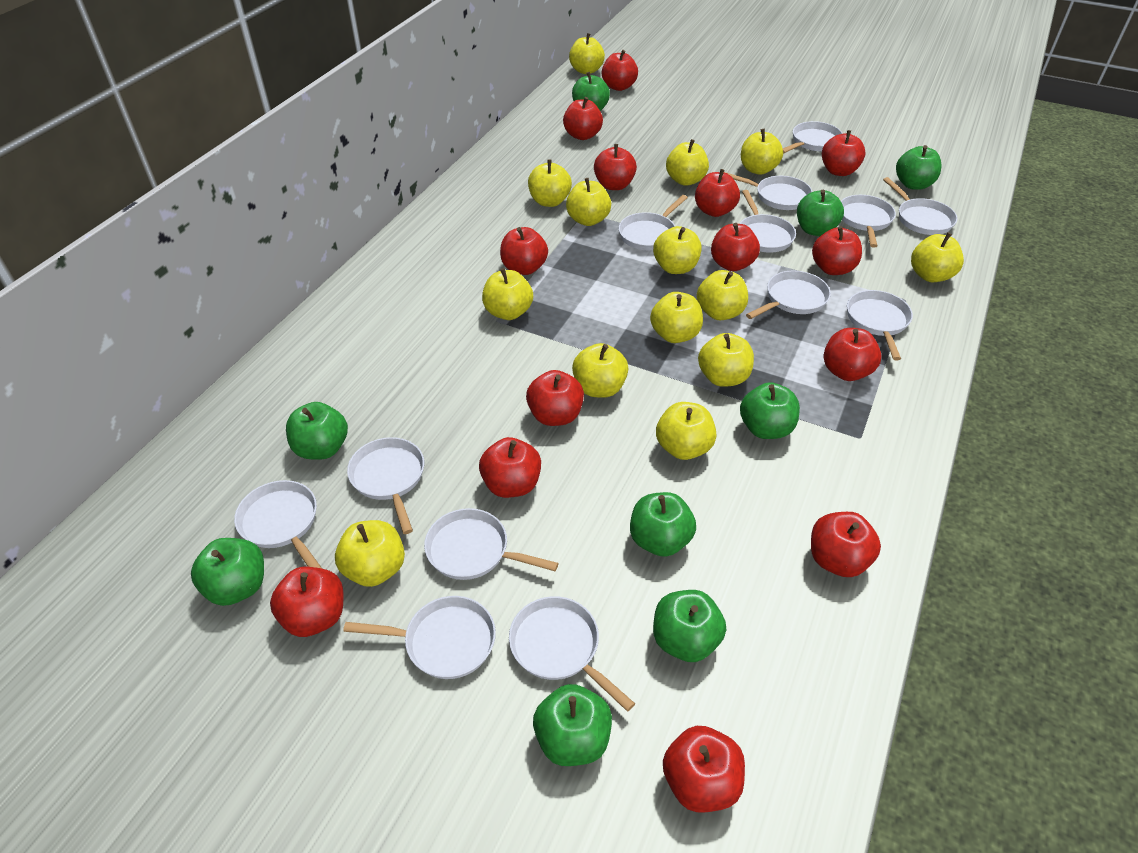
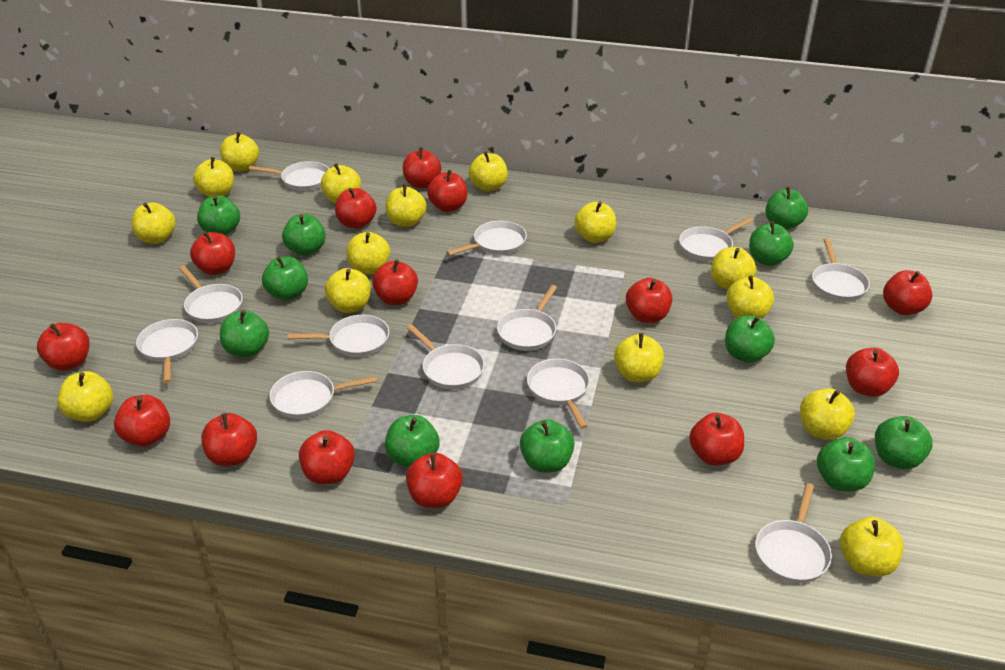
green apple: 9 -> 11
white pan: 13 -> 12
yellow apple: 14 -> 15

